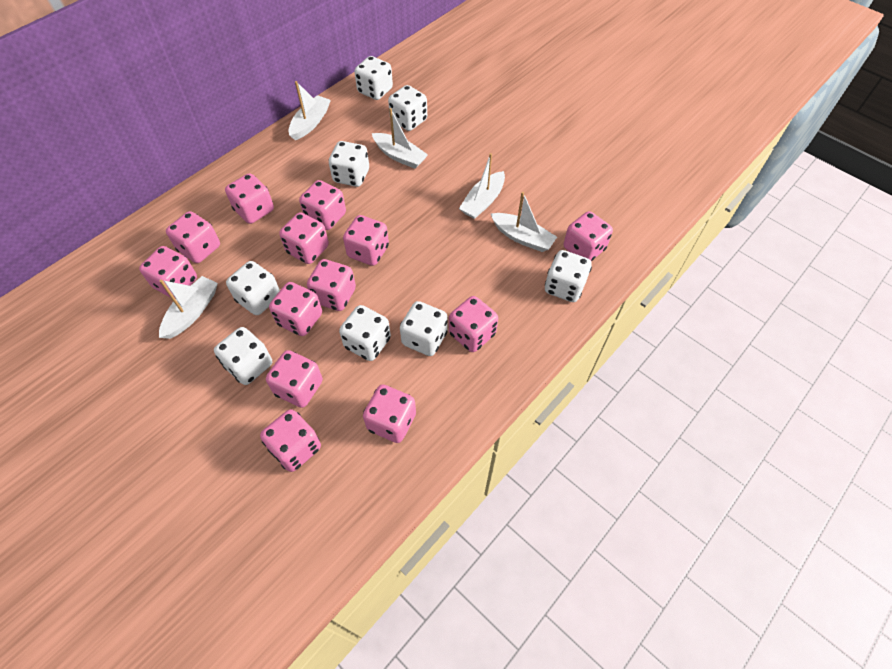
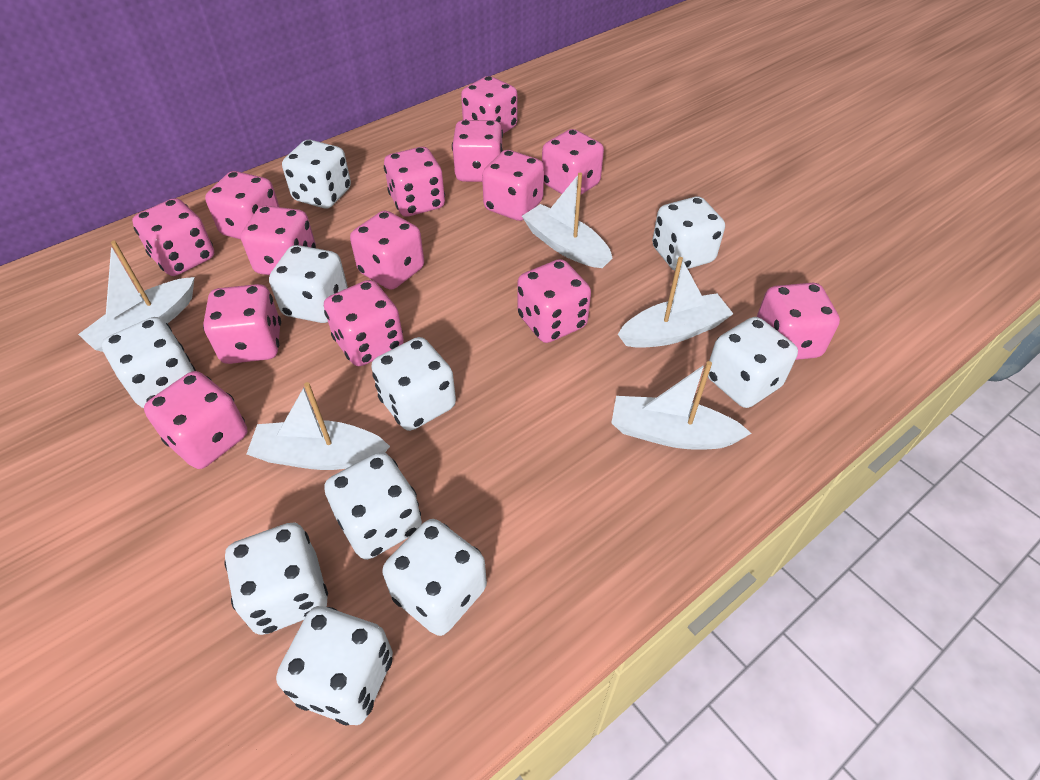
pink dice: 13 -> 14
white dice: 8 -> 10

